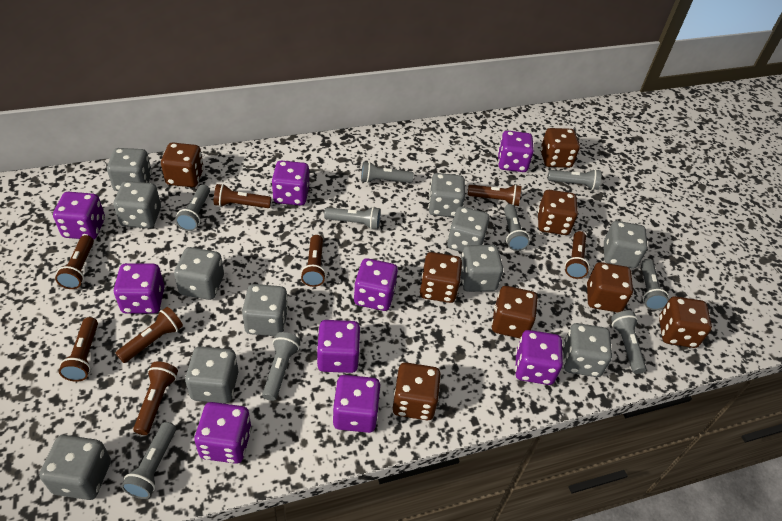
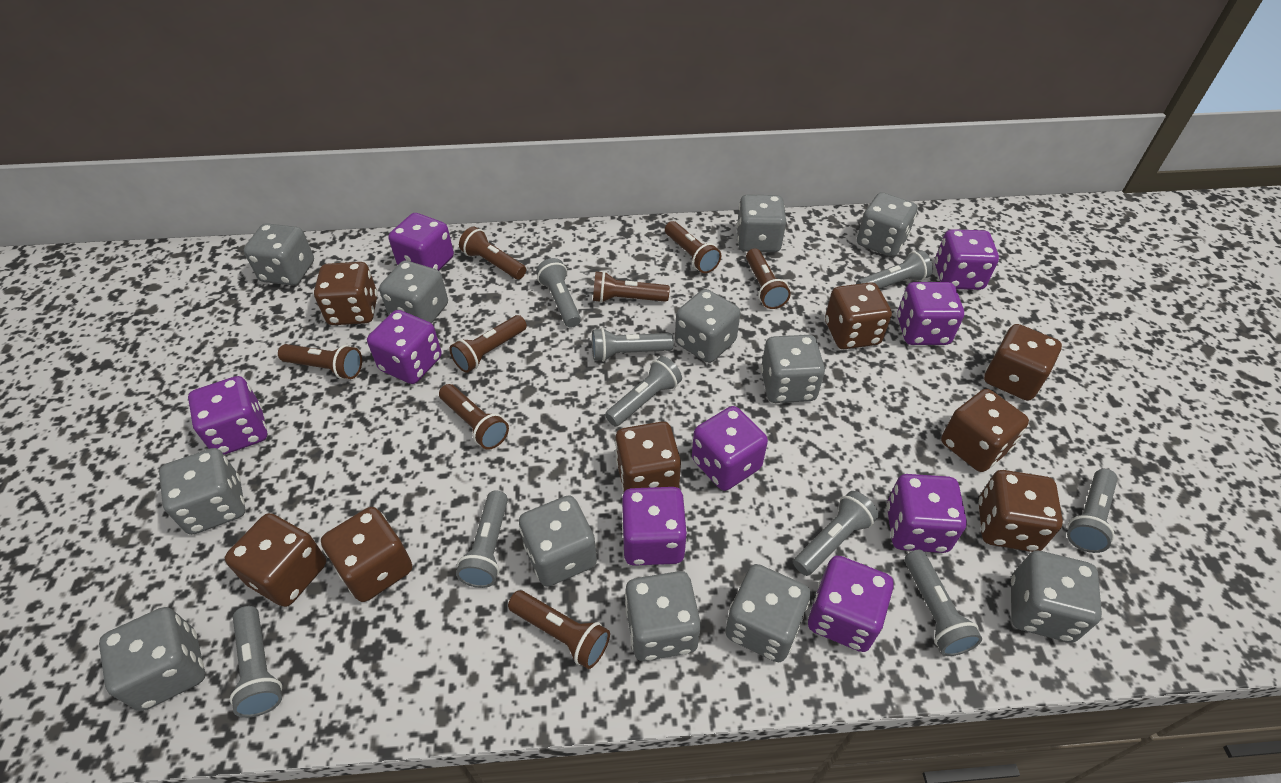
grey dice: 11 -> 12

